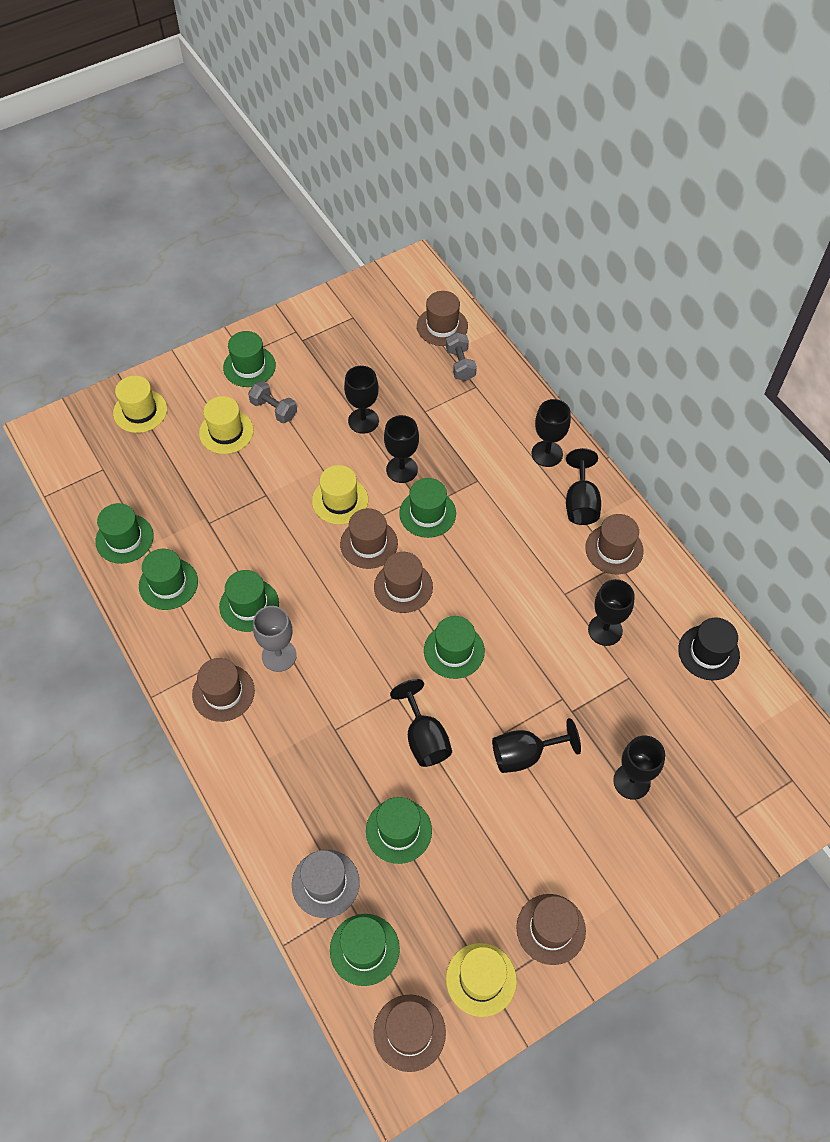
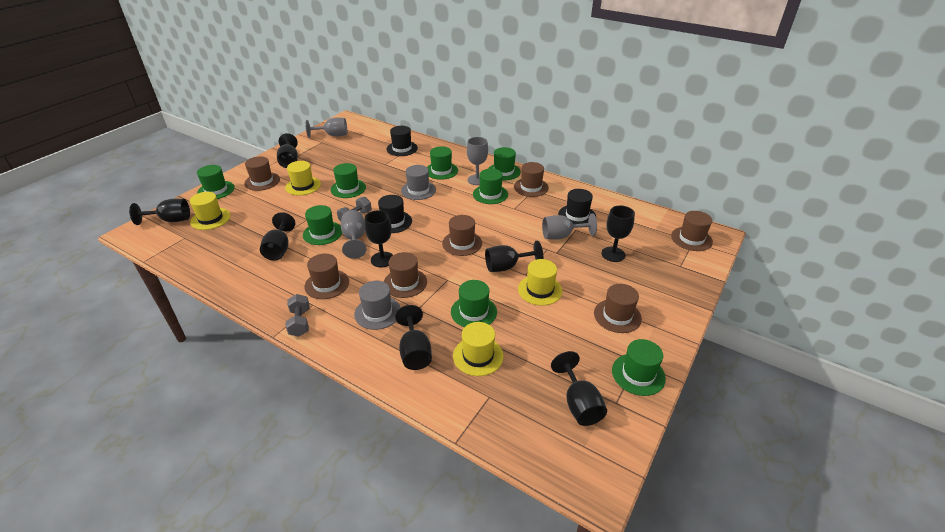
black hat: 1 -> 3
grey goblet: 1 -> 4
grey hat: 1 -> 2

